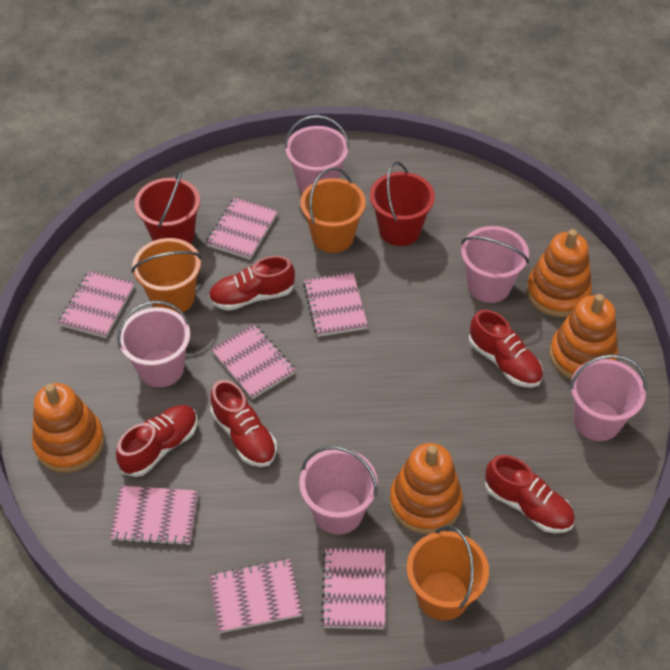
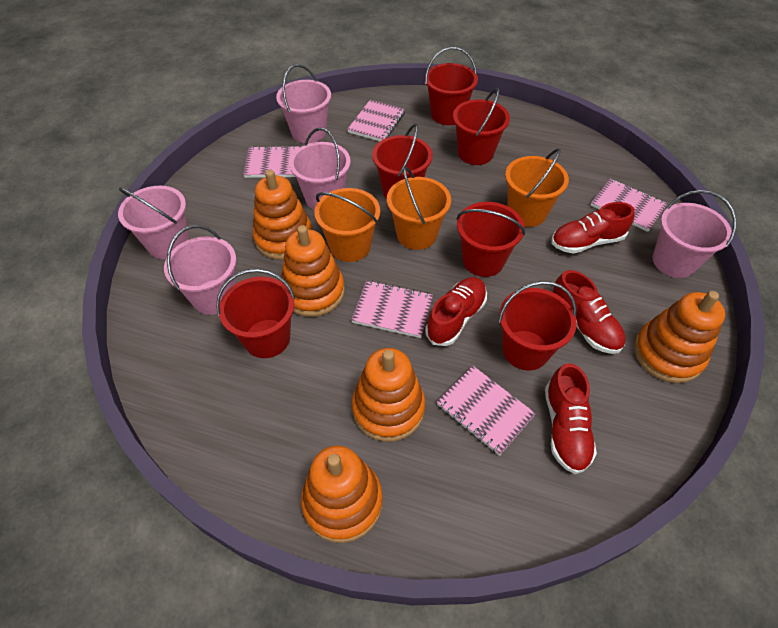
orange stacking toy: 4 -> 5
pink notebook: 7 -> 5
red bucket: 2 -> 6
red shoe: 5 -> 4

